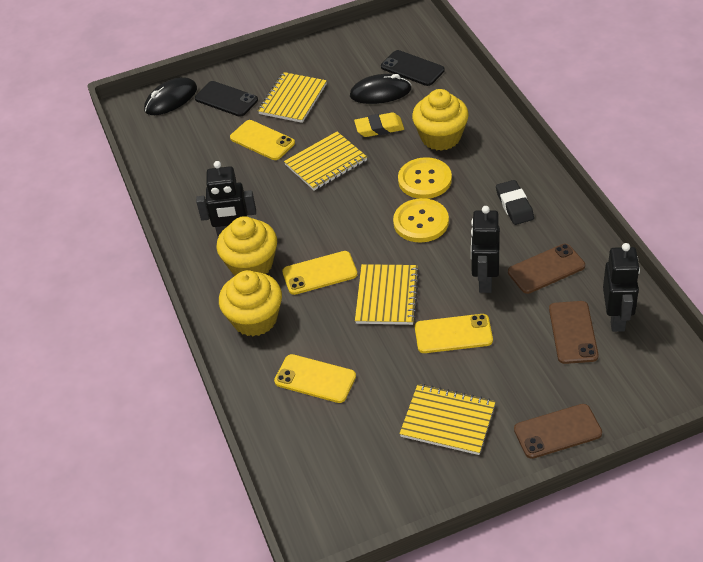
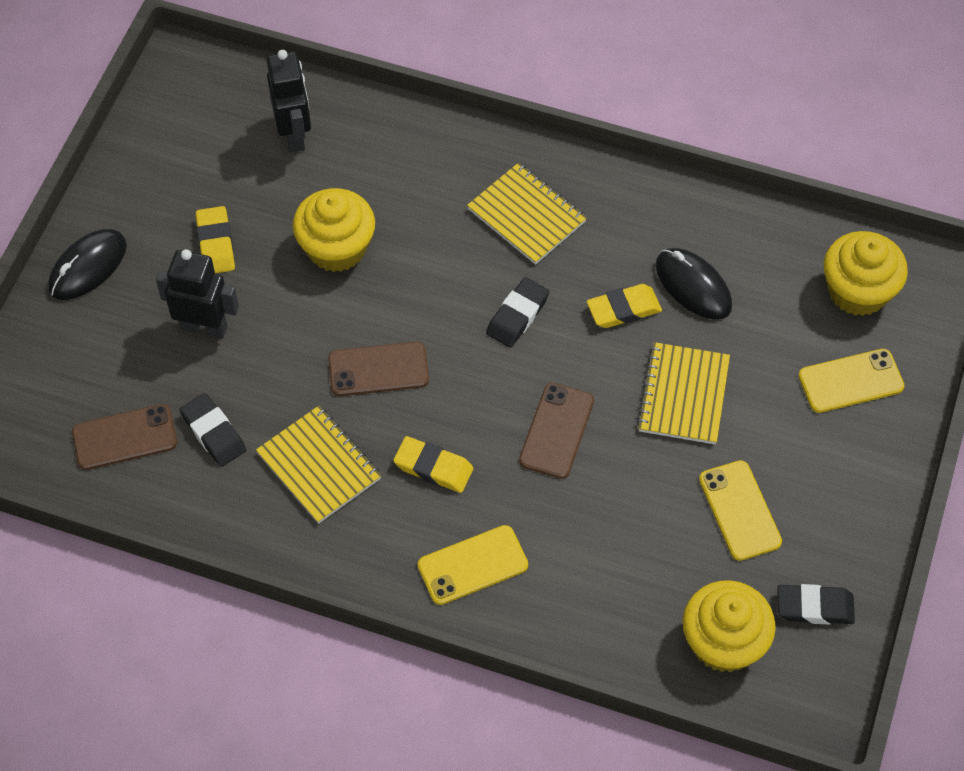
black eraser: 1 -> 3
black phone: 2 -> 0
black robot: 3 -> 2
yellow button: 2 -> 0
yellow eraser: 1 -> 3
yellow notebook: 4 -> 3
yellow phone: 4 -> 3

